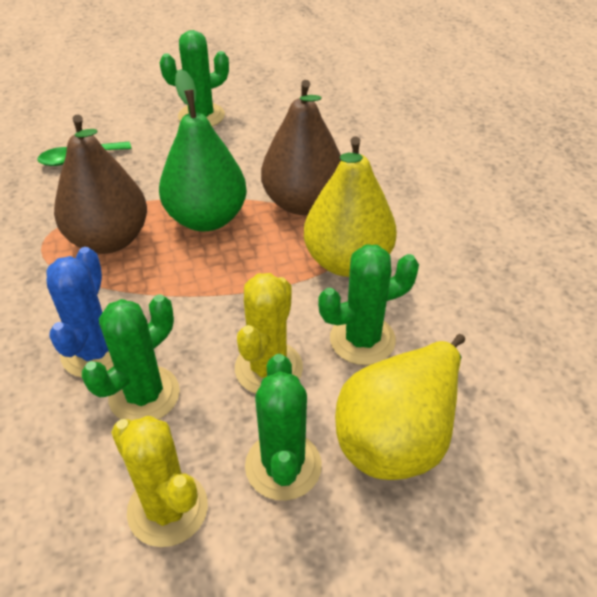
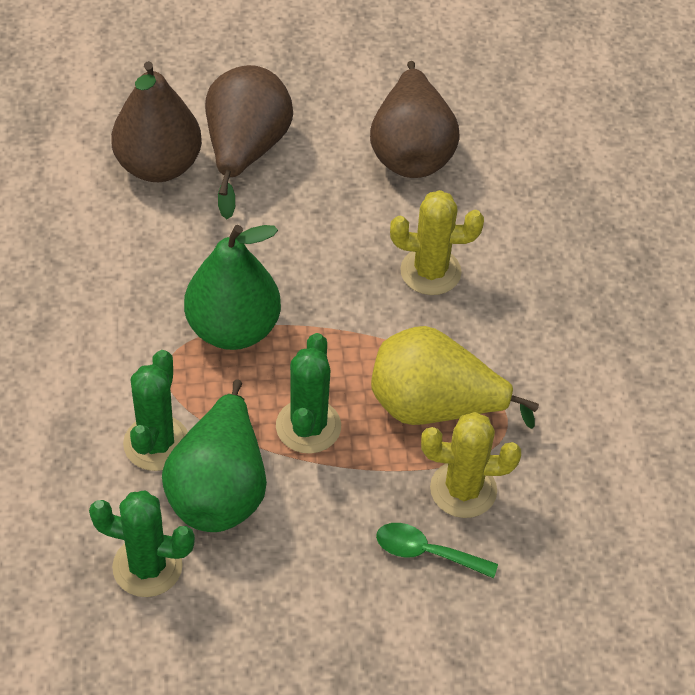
blue cactus: 1 -> 0
brown pear: 2 -> 3
green cactus: 4 -> 3
green pear: 1 -> 2
yellow pear: 2 -> 1

